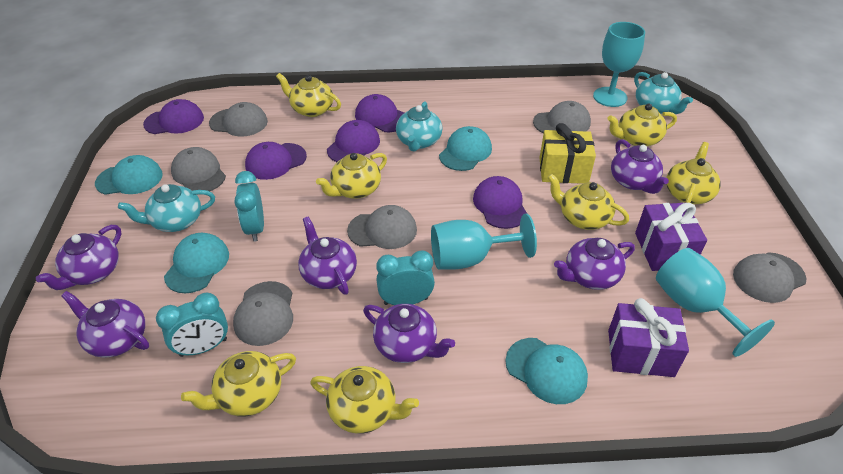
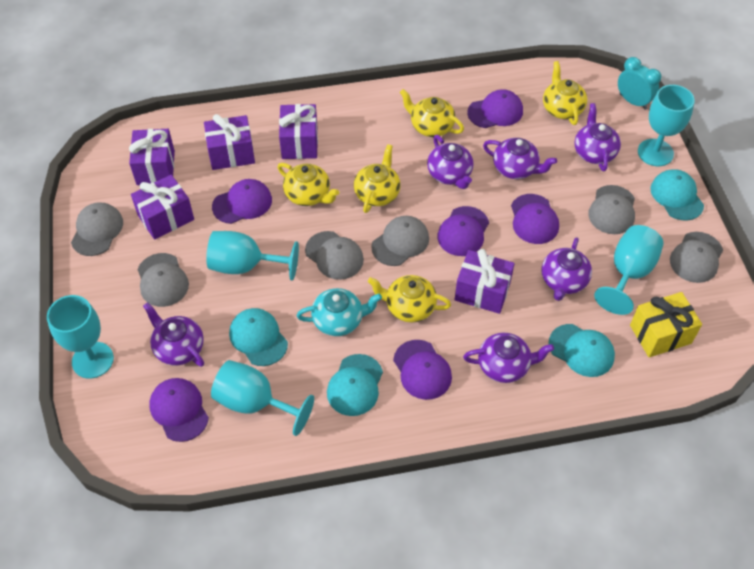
purple cap: 5 -> 6
purple gift: 2 -> 5
turquoise clock: 3 -> 1
turquoise goblet: 3 -> 5
turquoise teapot: 3 -> 1
yellow teapot: 7 -> 5

